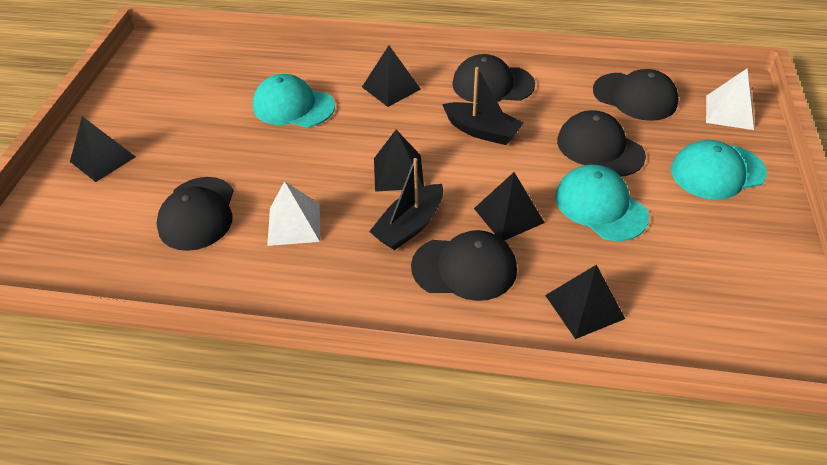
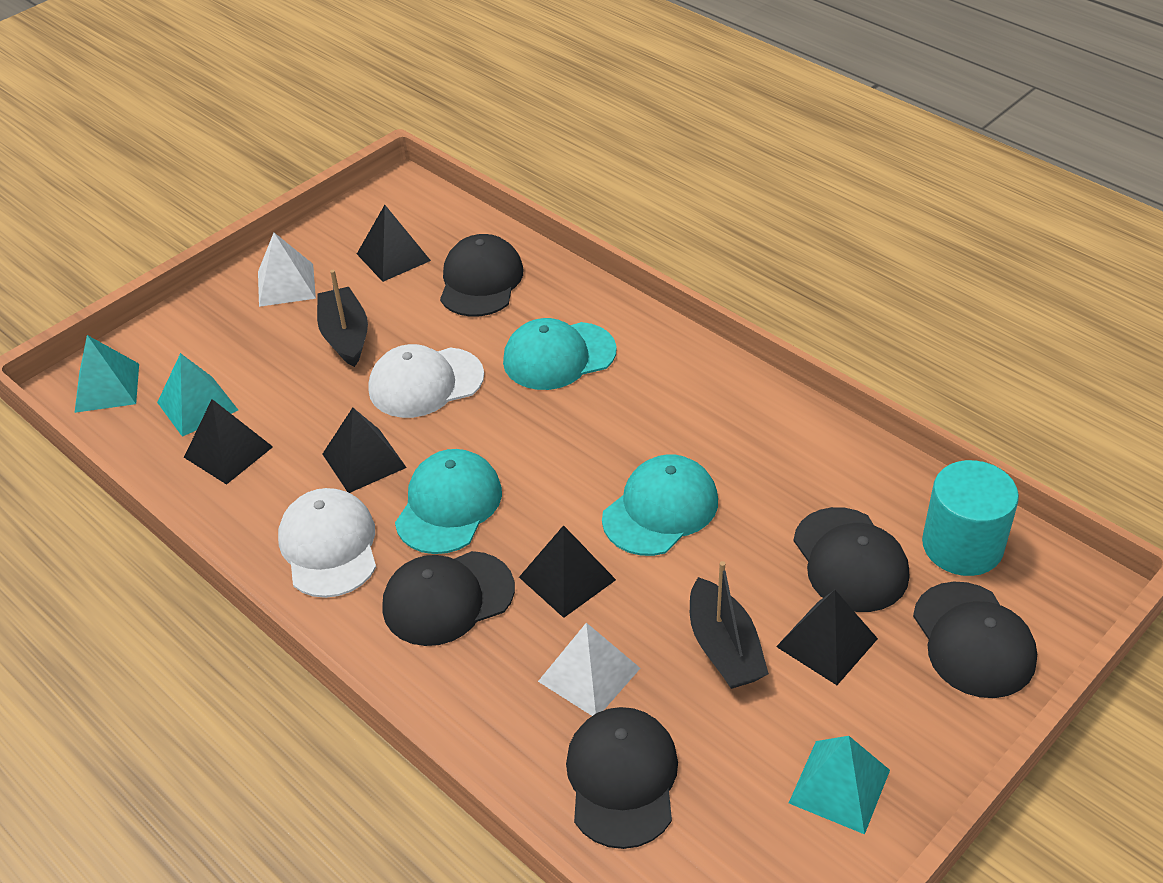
turquoise cylinder: 0 -> 1
turquoise pyramid: 0 -> 3
white cap: 0 -> 2

